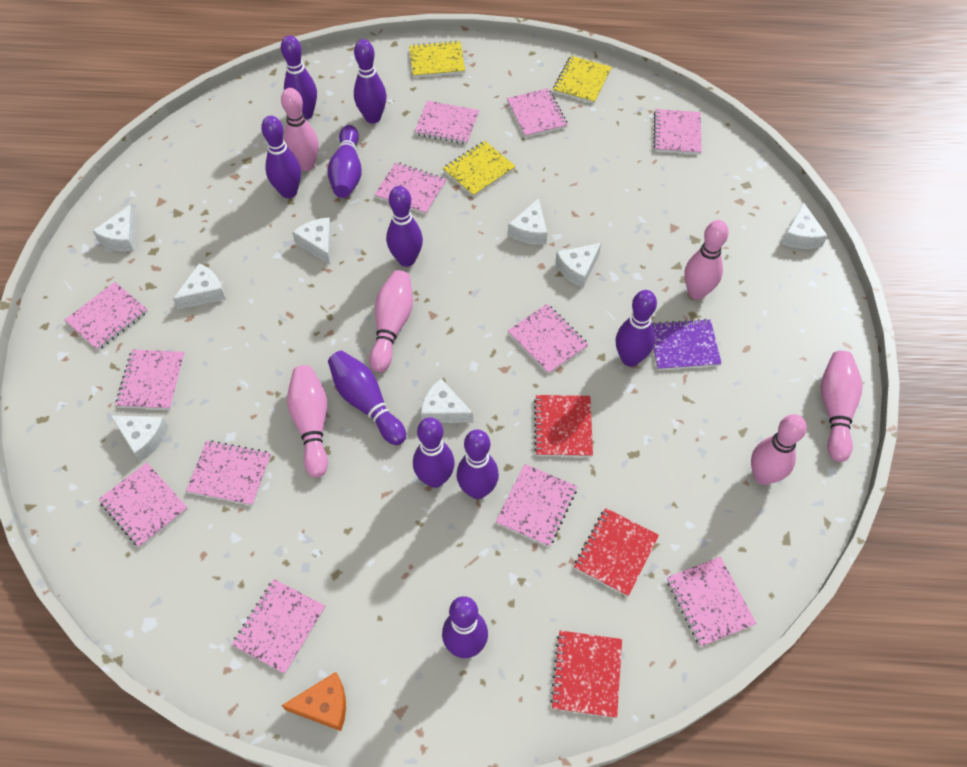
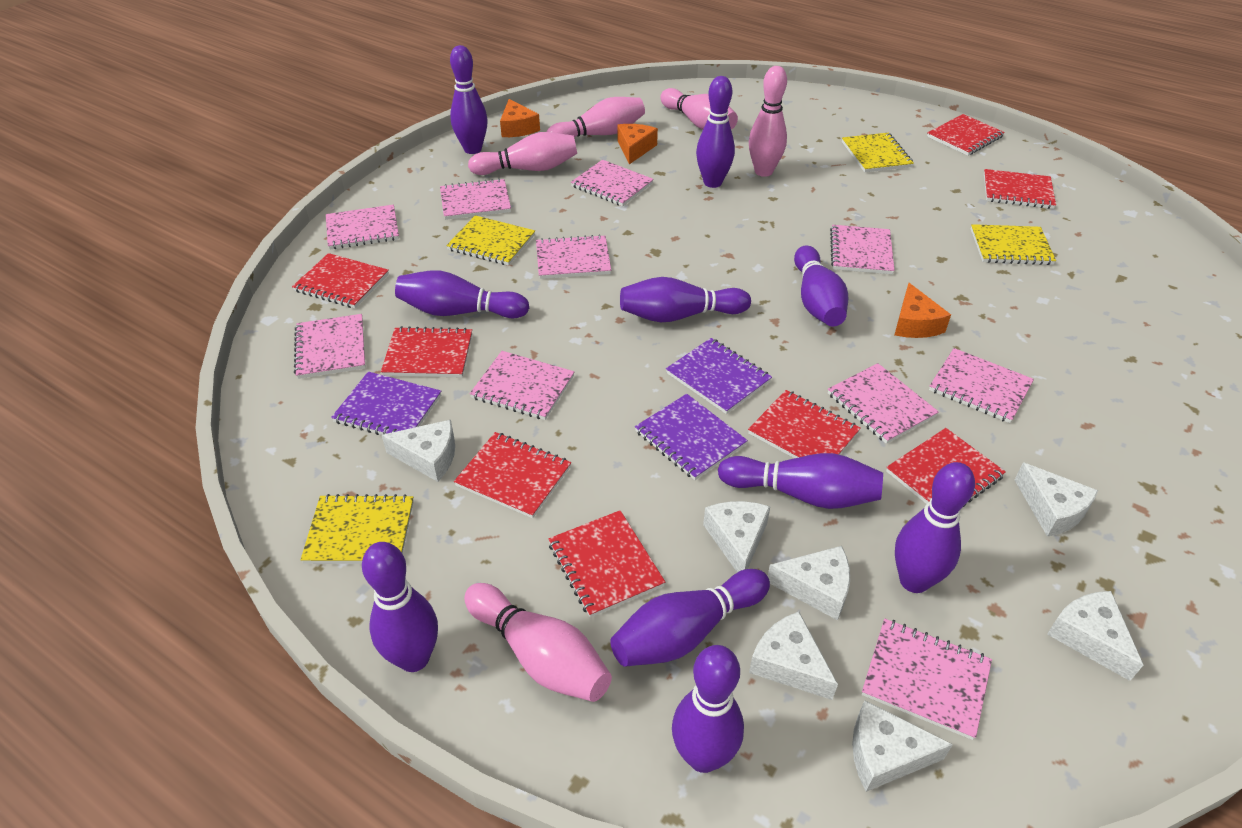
orange cheese: 1 -> 3
pink bowling pin: 6 -> 5
pink notebook: 12 -> 10
purple notebook: 1 -> 3
red notebook: 3 -> 8
white cheese: 8 -> 7
yellow notebook: 3 -> 4

